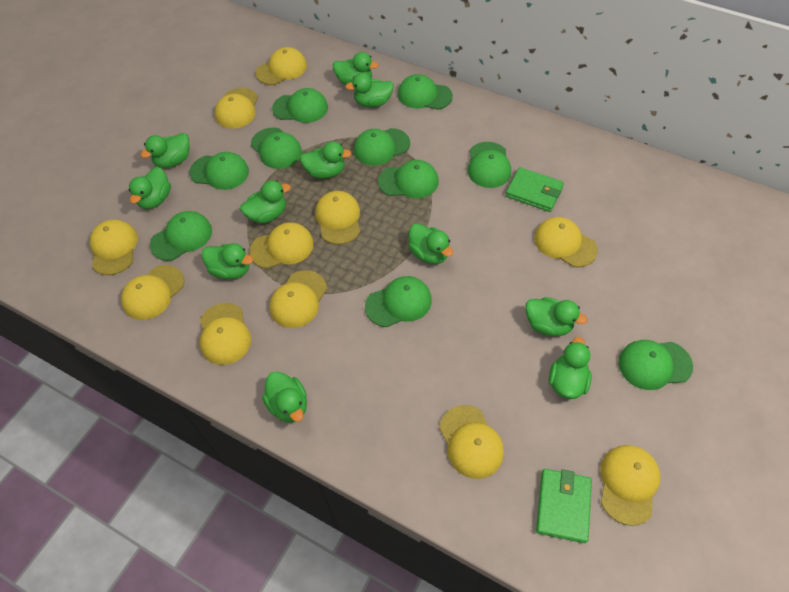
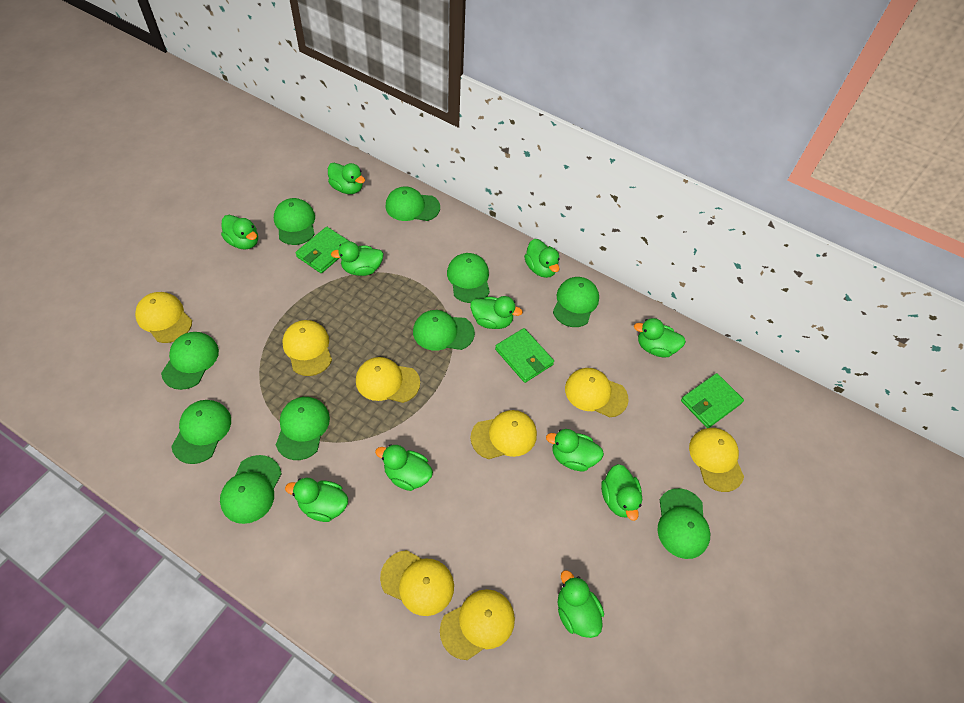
green wallet: 2 -> 3
yellow cap: 11 -> 8

